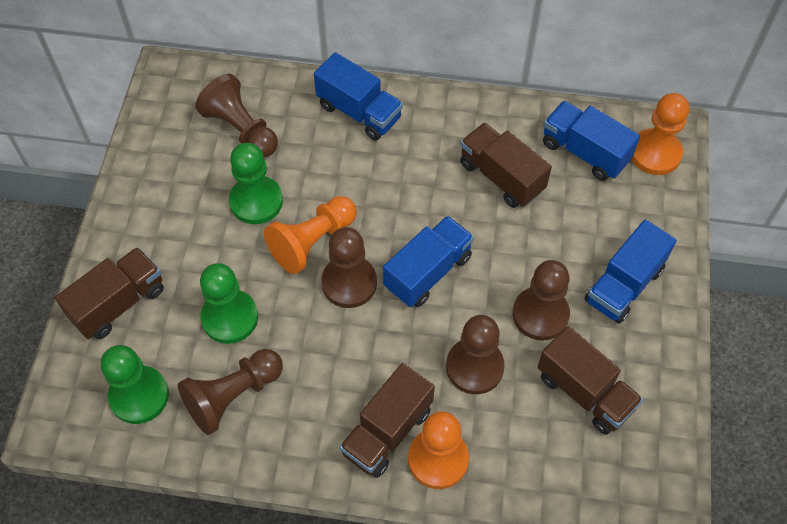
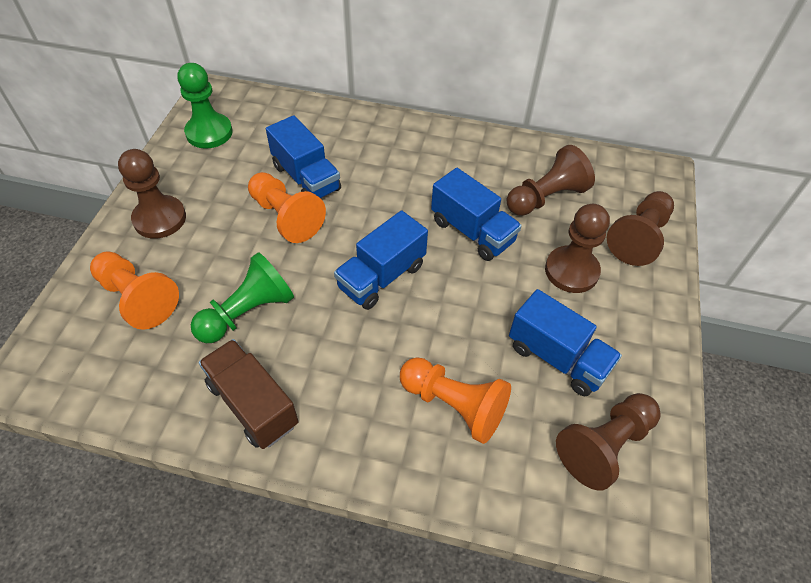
brown truck: 4 -> 1
green pawn: 3 -> 2

